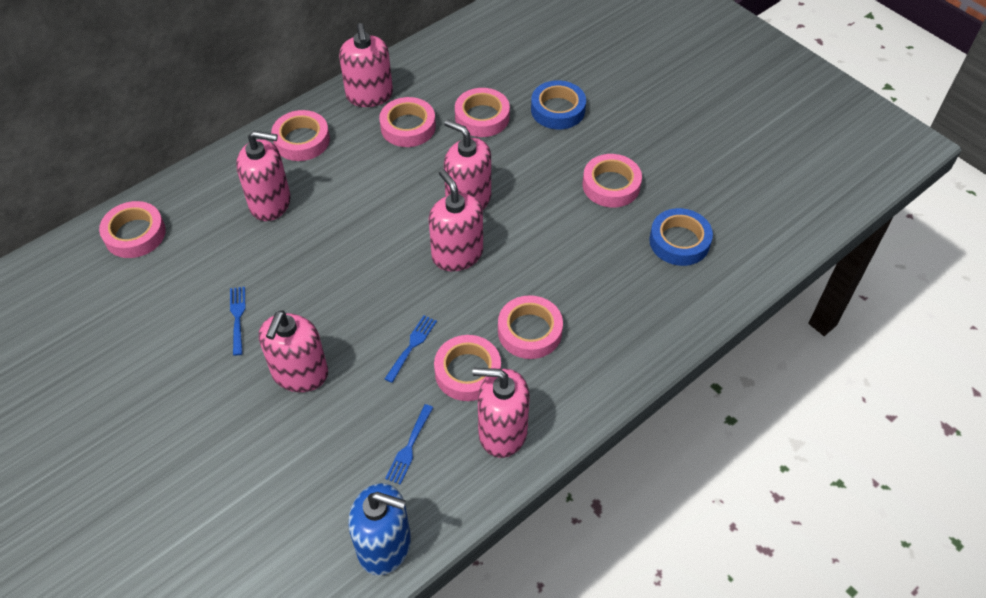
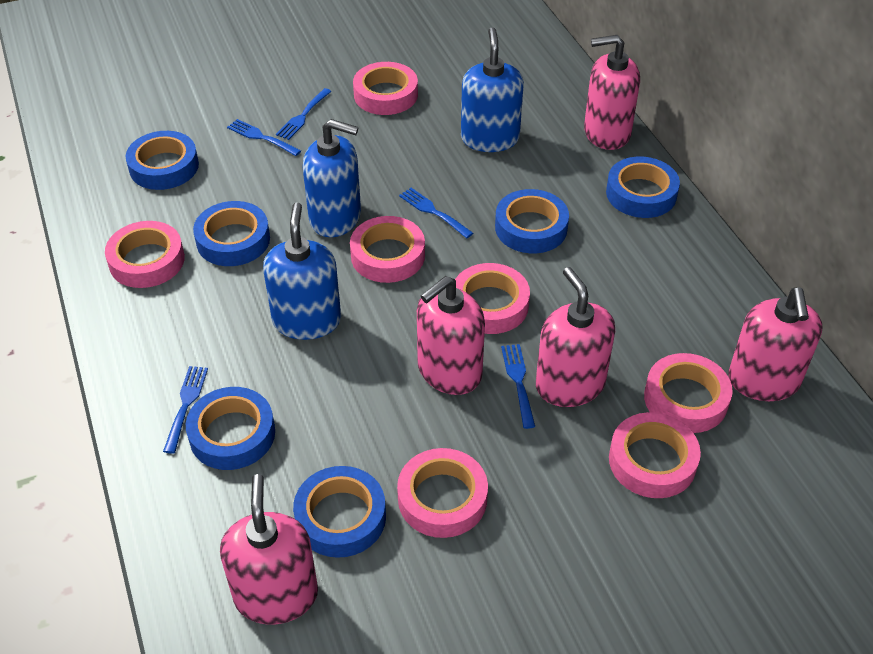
blue fork: 3 -> 5
blue soap dispenser: 1 -> 3
blue tape: 2 -> 6
pink soap dispenser: 6 -> 5

